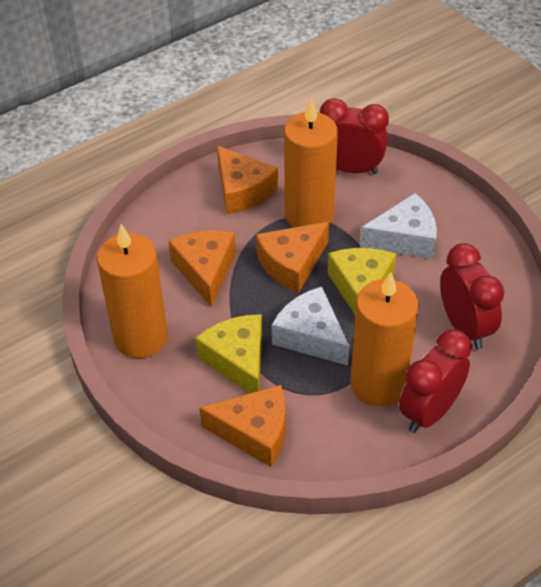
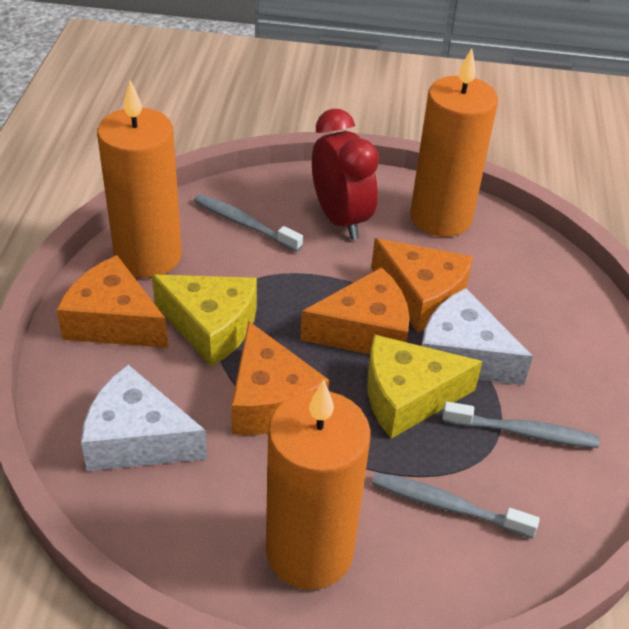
grey toothbrush: 0 -> 3
red clock: 3 -> 1

